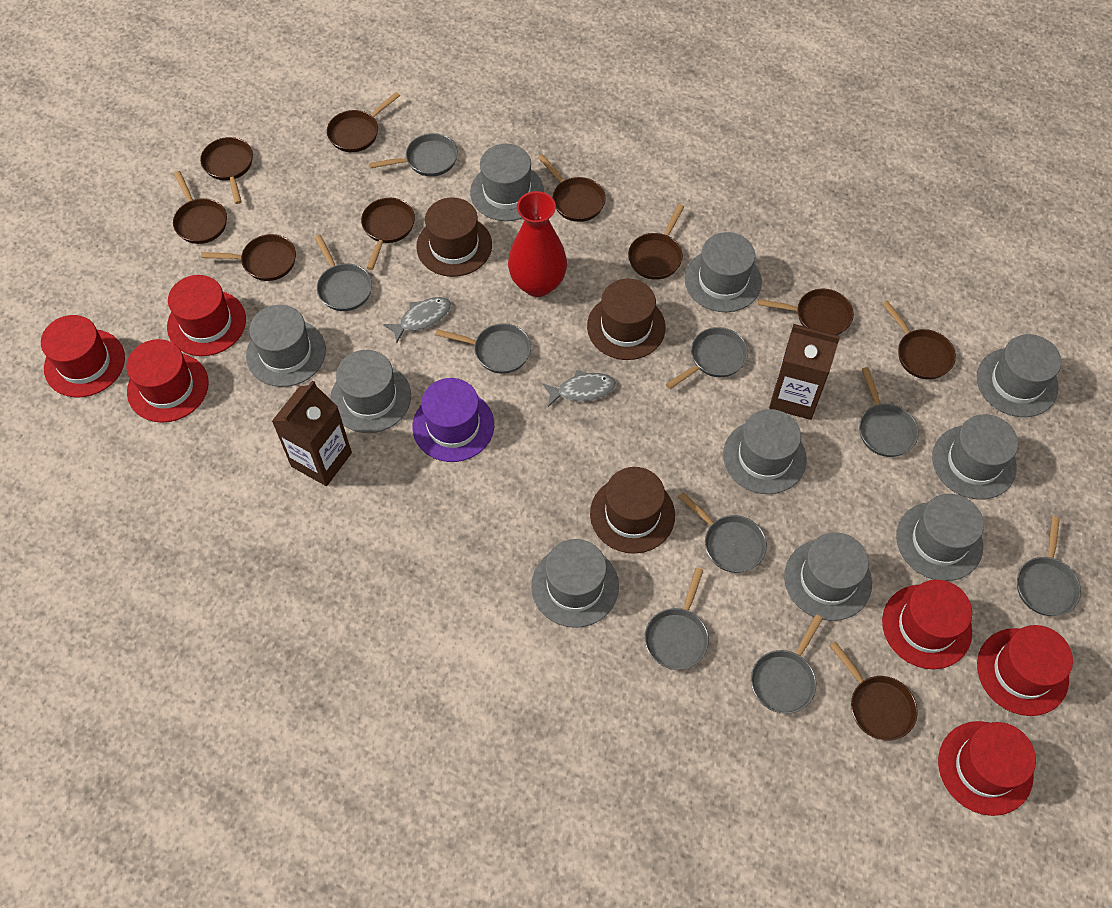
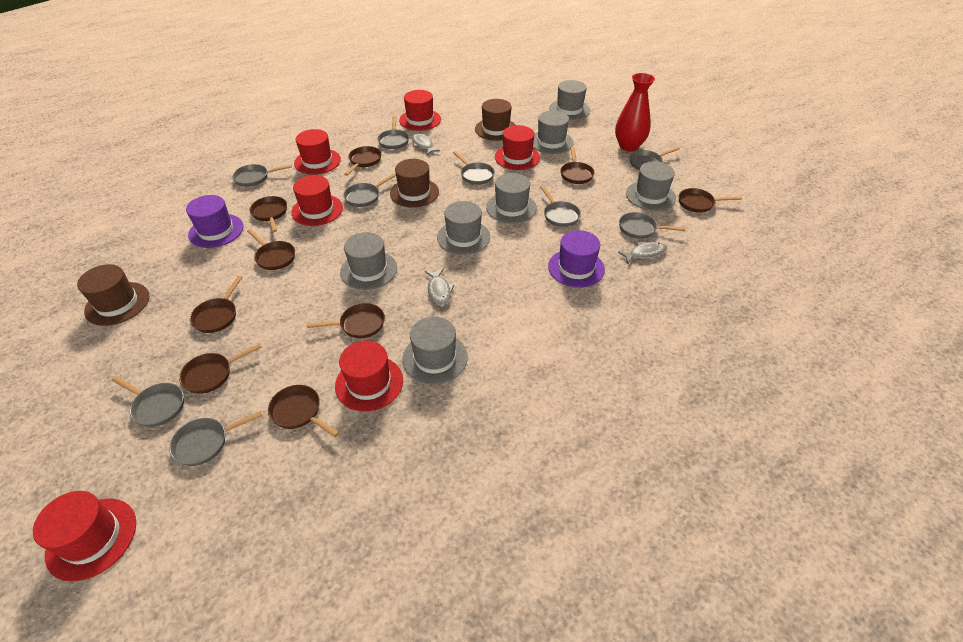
brown carton: 2 -> 0
brown pan: 10 -> 9
grey fish: 2 -> 3
grey hat: 10 -> 7
purple hat: 1 -> 2

